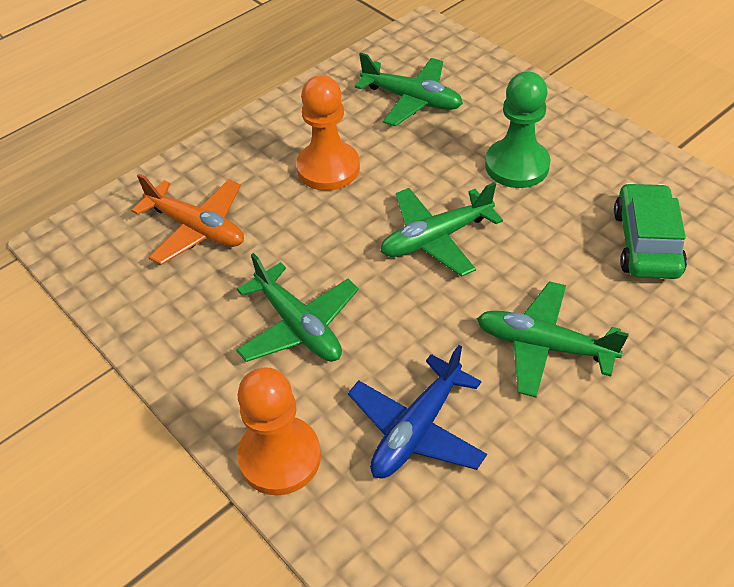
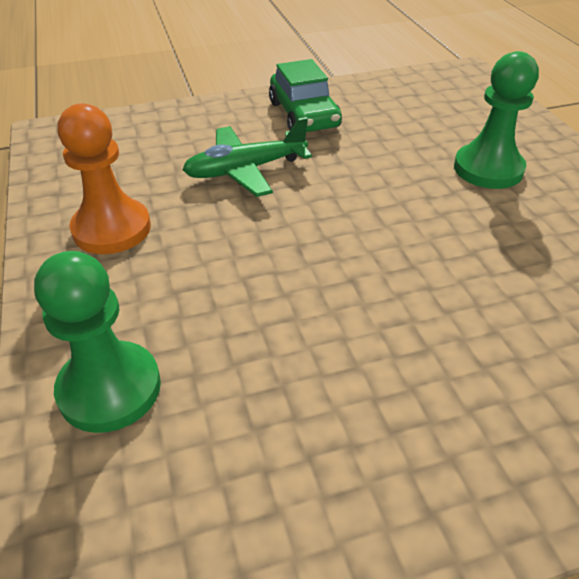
blue plane: 1 -> 0
green pawn: 1 -> 2
green plane: 4 -> 1
orange pawn: 2 -> 1
orange plane: 1 -> 0

